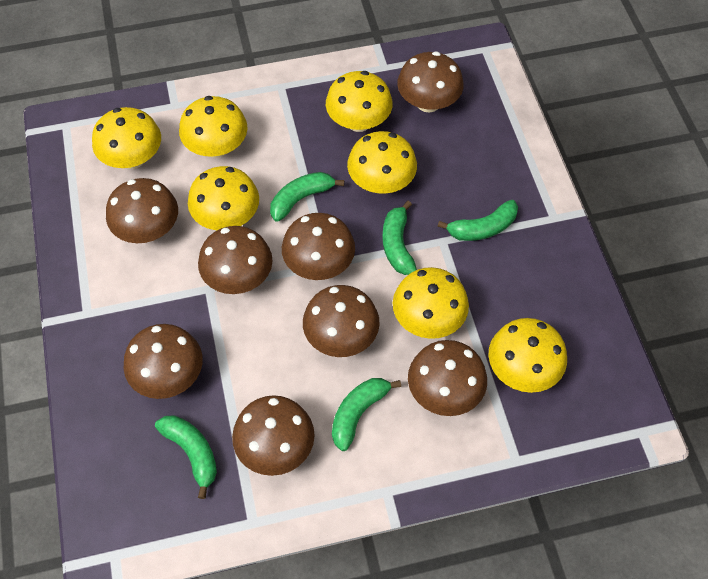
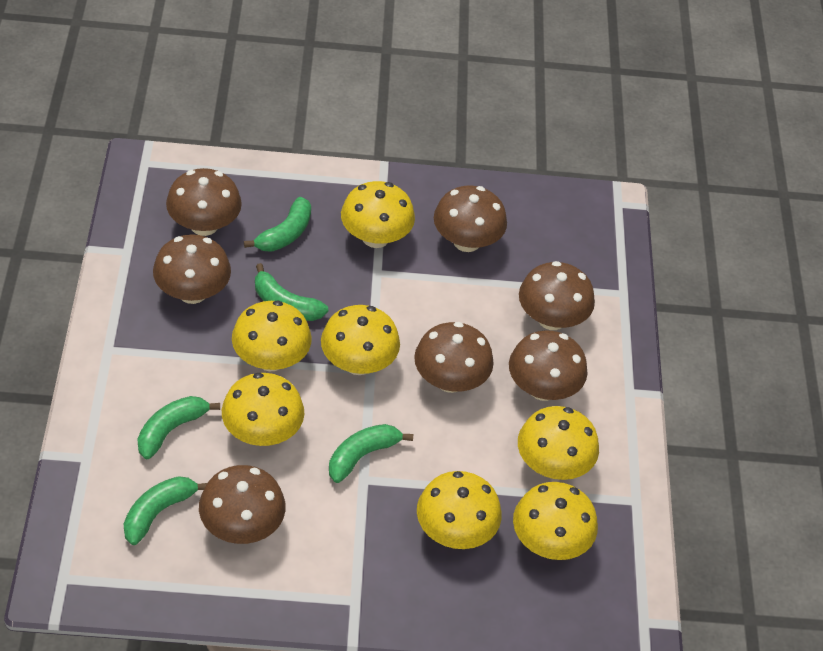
brown mushroom: 8 -> 7

